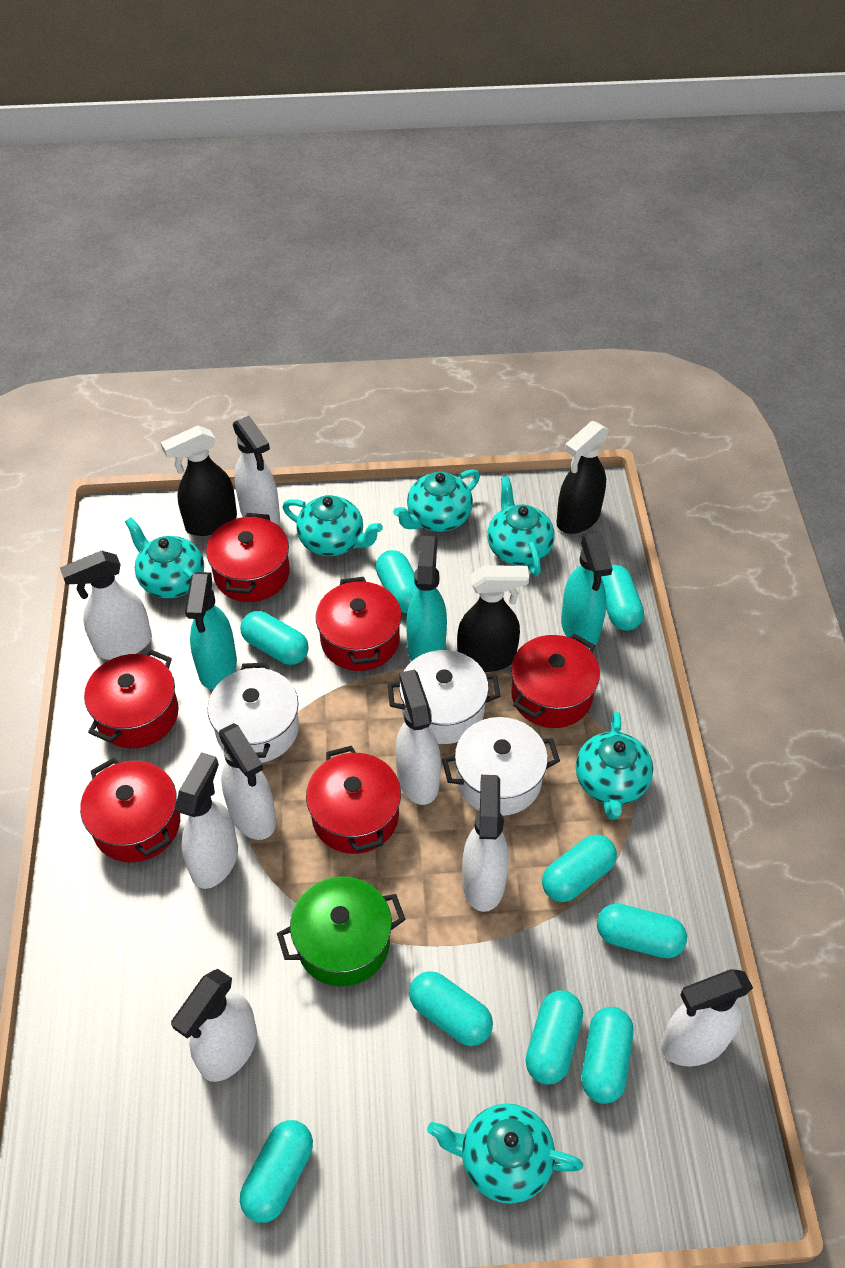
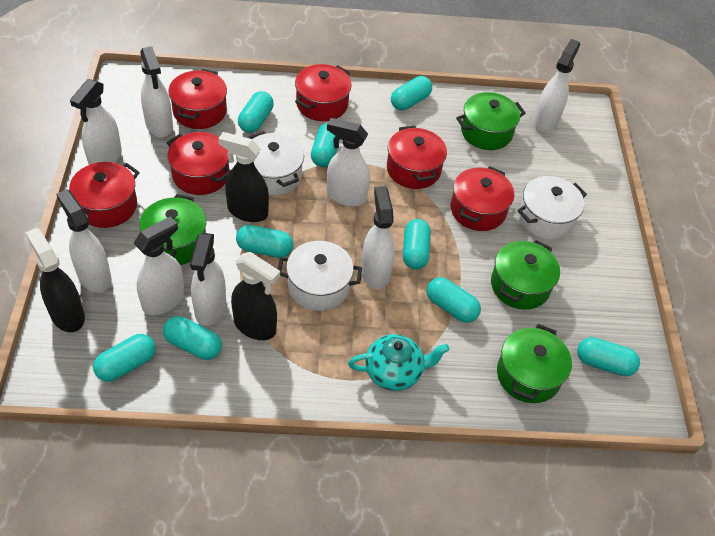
green pot: 1 -> 4
turquoise spray bottle: 3 -> 0
turquoise teapot: 6 -> 1

